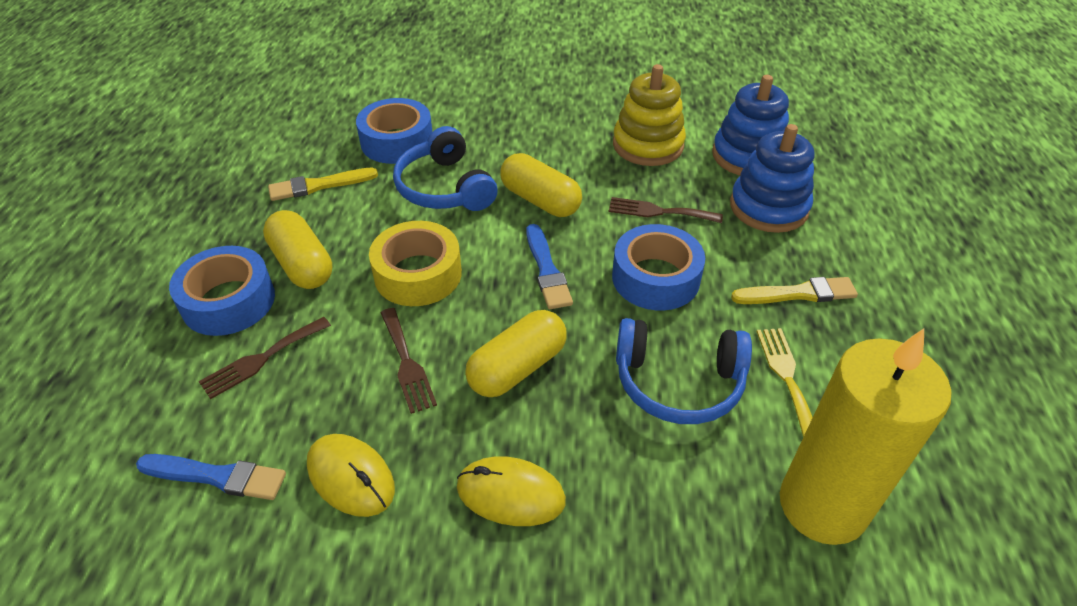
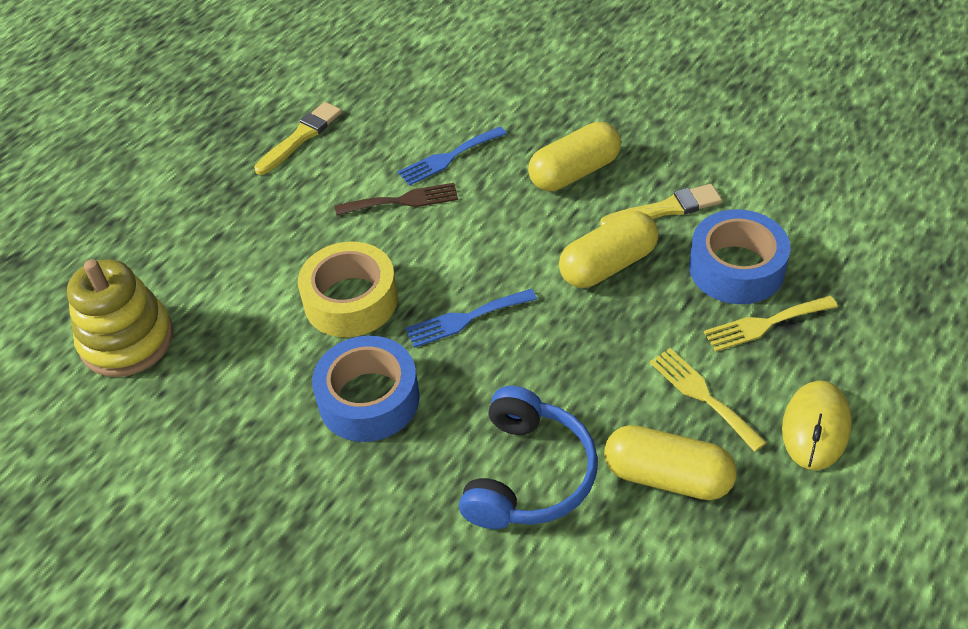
blue brush: 2 -> 0
blue fork: 0 -> 2
blue headphones: 2 -> 1
blue stacking toy: 2 -> 0
blue tape: 3 -> 2
brown fork: 3 -> 1
yellow candle: 1 -> 0
yellow fork: 1 -> 2
yellow mouse: 2 -> 1

